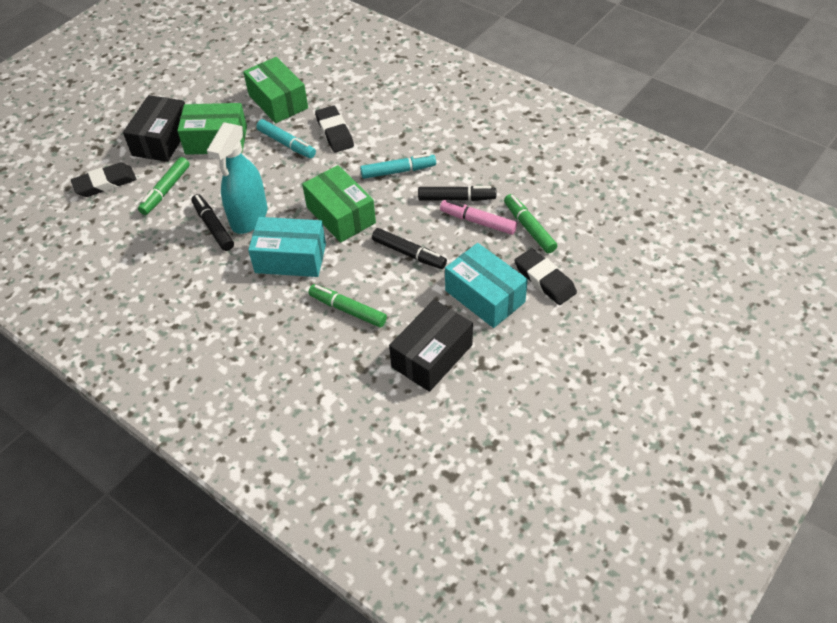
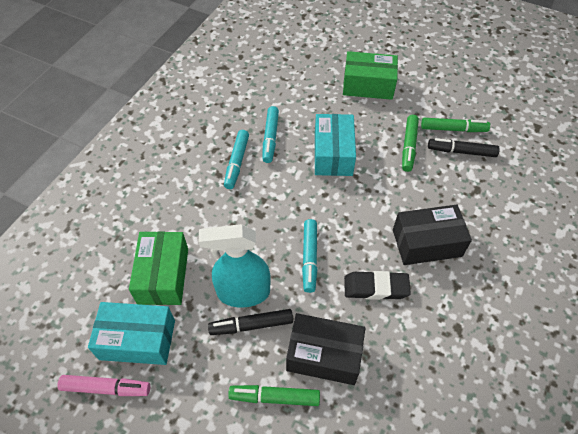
black eraser: 3 -> 1
black marker: 3 -> 2
green box: 3 -> 2
turquoise marker: 2 -> 3

